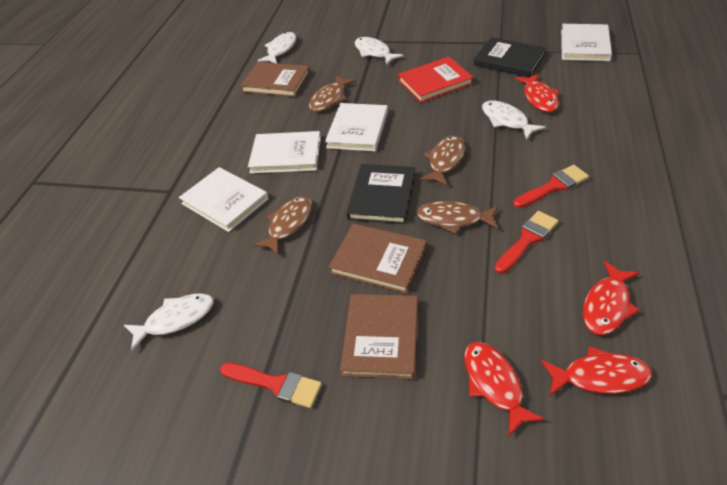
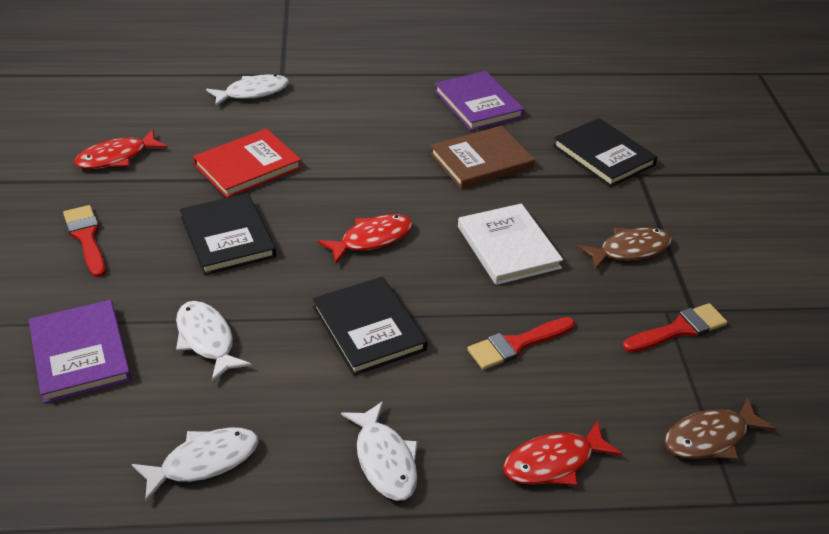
black book: 2 -> 3
brown book: 3 -> 1
brown fish: 4 -> 2
purple book: 0 -> 2
red fish: 4 -> 3
white book: 4 -> 1

